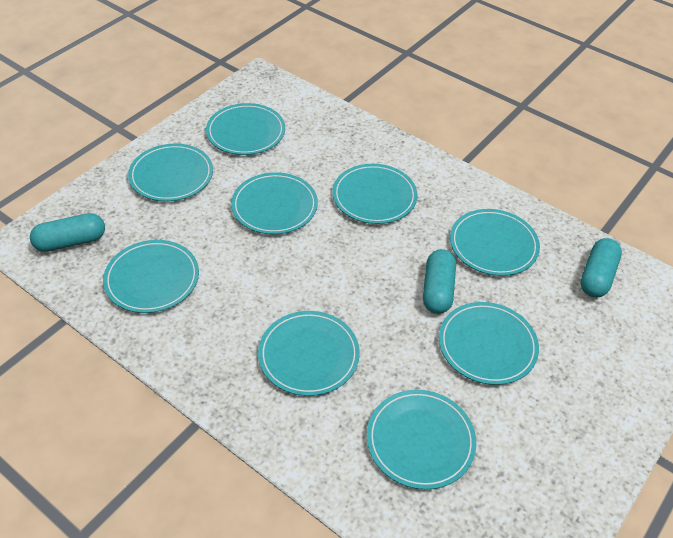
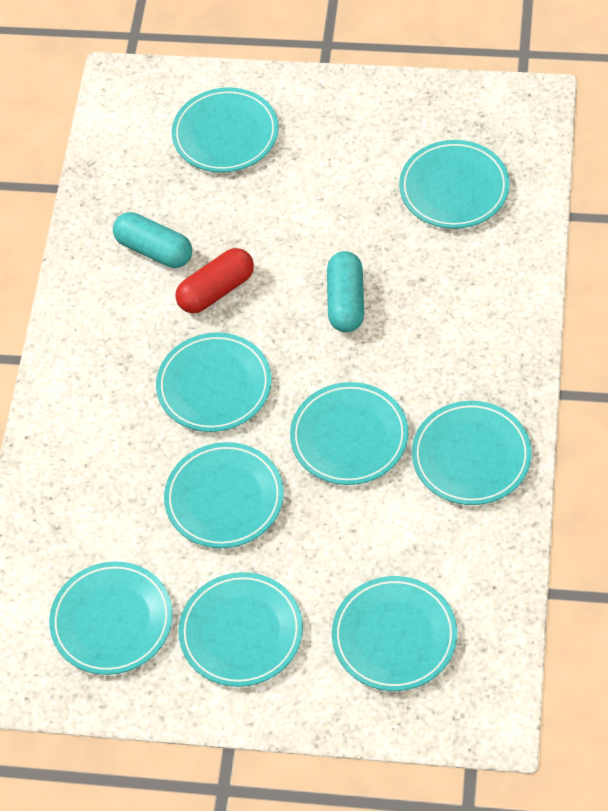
red capsule: 0 -> 1
turquoise capsule: 3 -> 2

